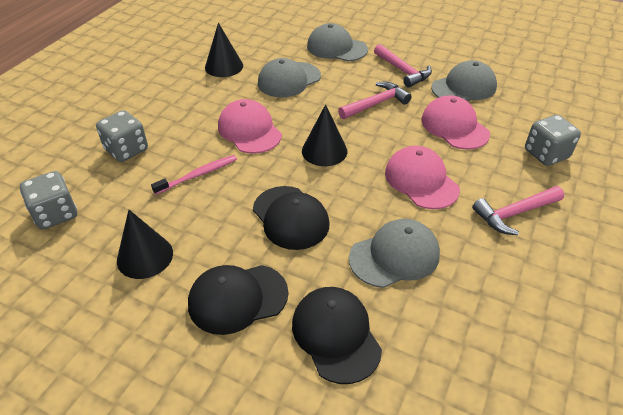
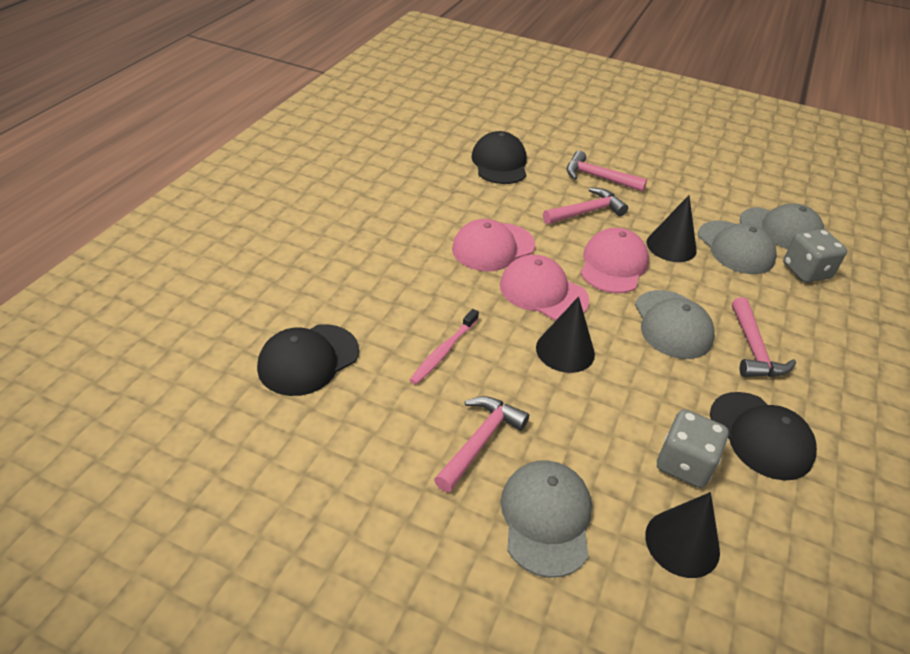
grey dice: 3 -> 2
pink hammer: 3 -> 4

